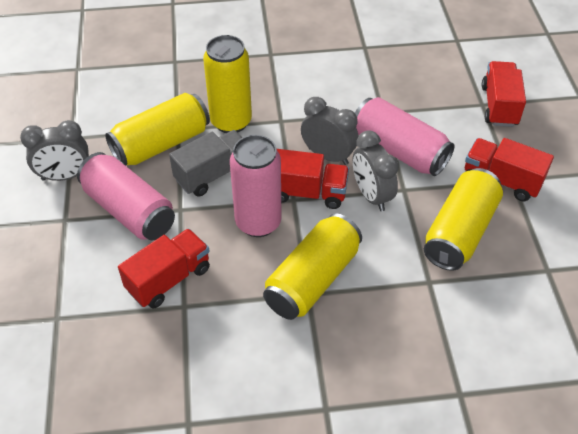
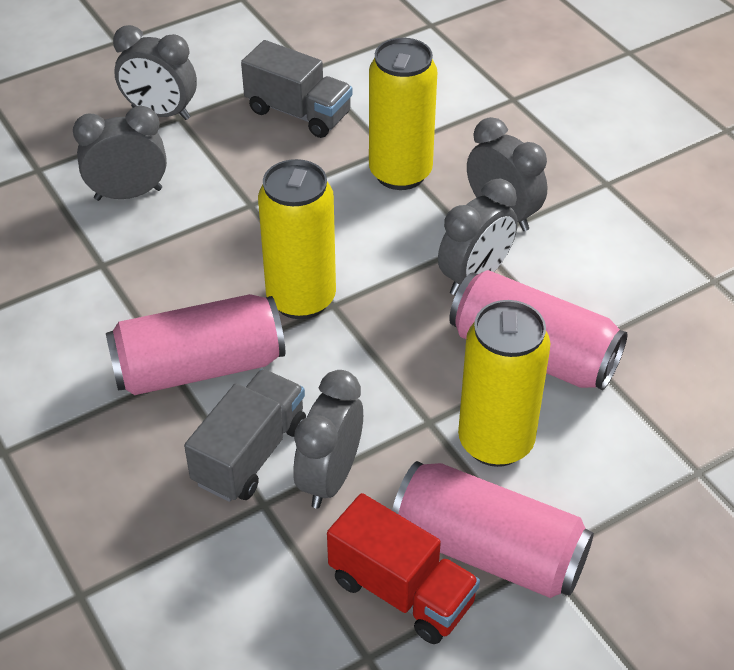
grey clock: 3 -> 5
grey truck: 1 -> 2
red truck: 4 -> 1
yellow can: 4 -> 3

